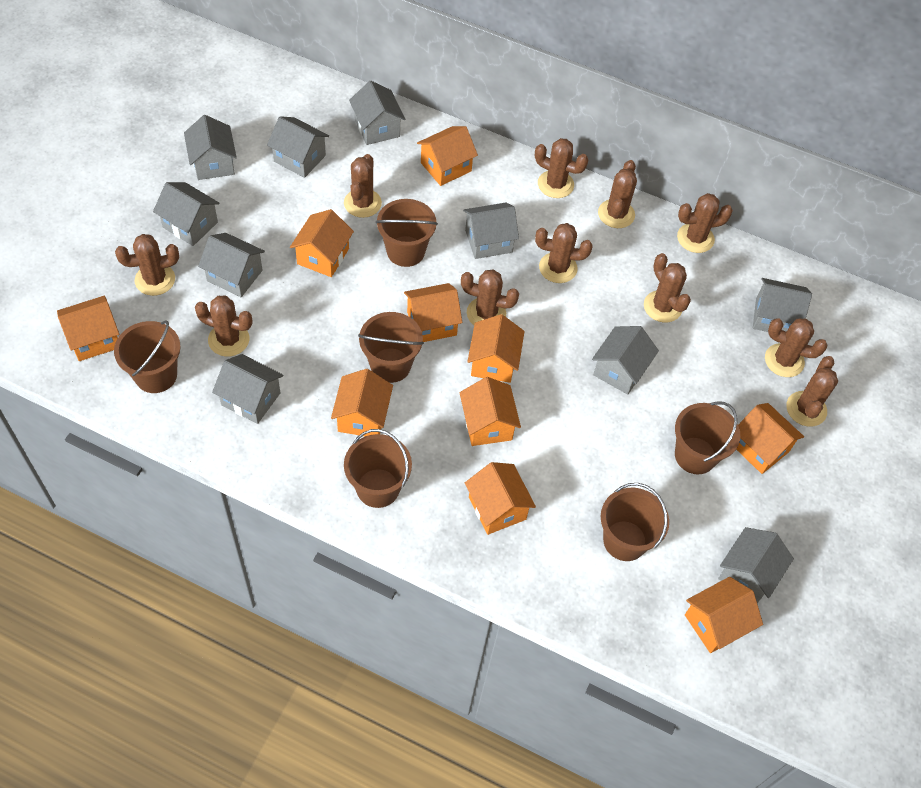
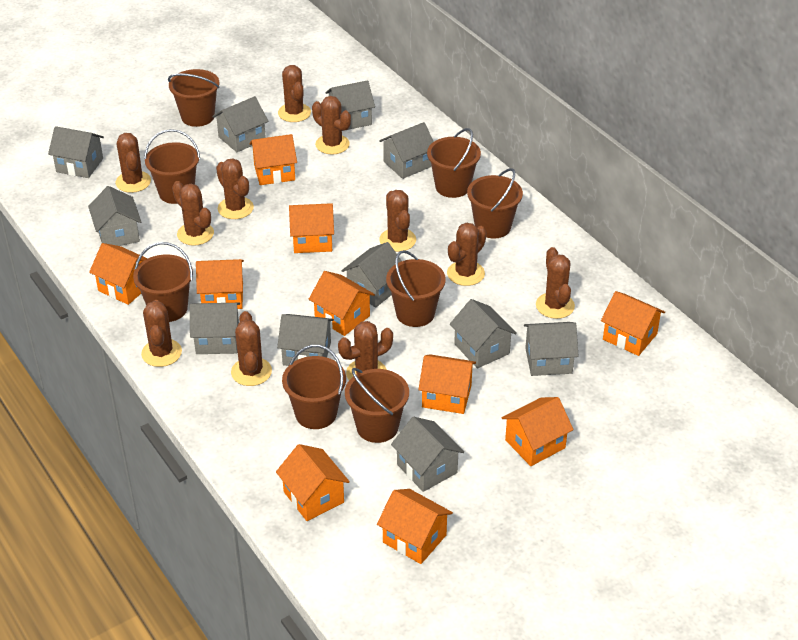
brown bucket: 6 -> 8
grey house: 10 -> 11

